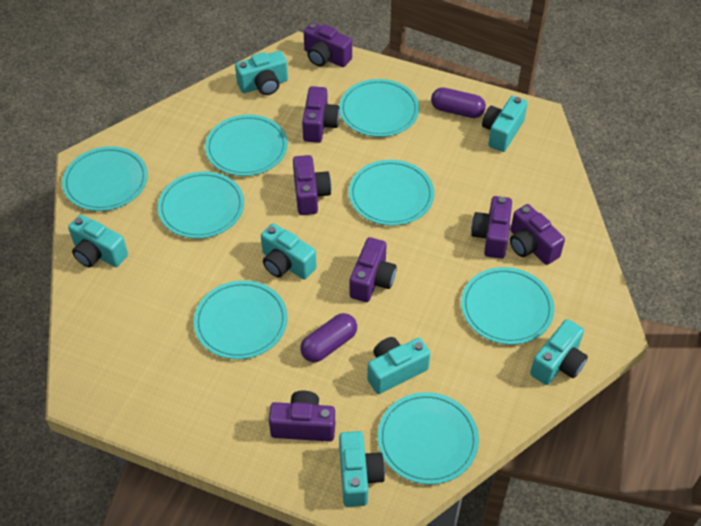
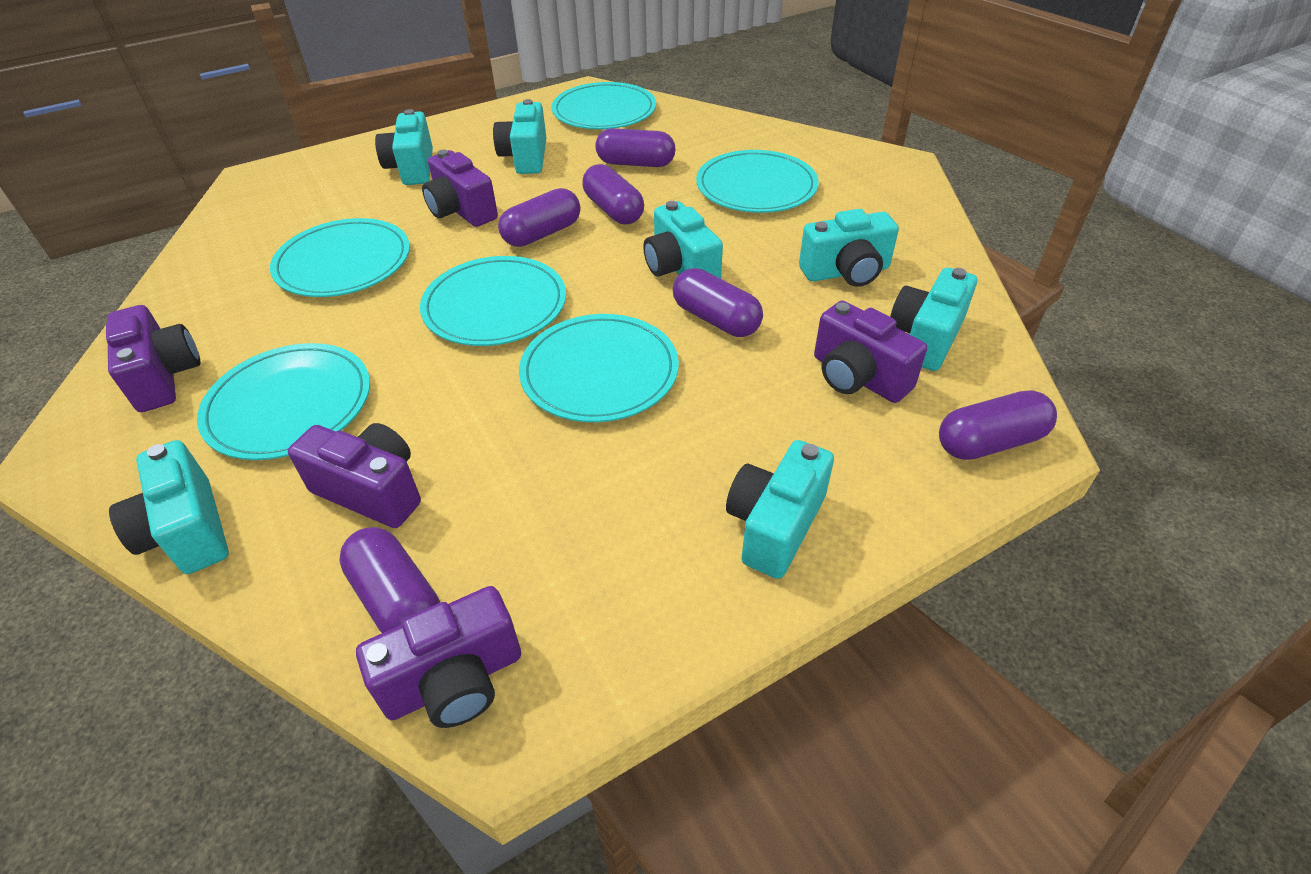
purple camera: 7 -> 5
purple capsule: 2 -> 6
turquoise plate: 8 -> 6

